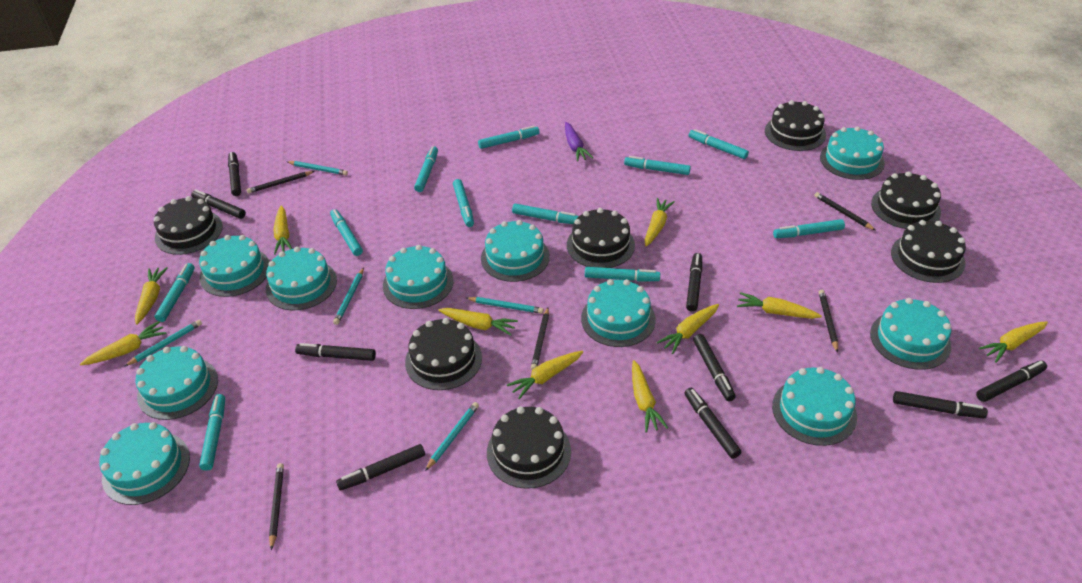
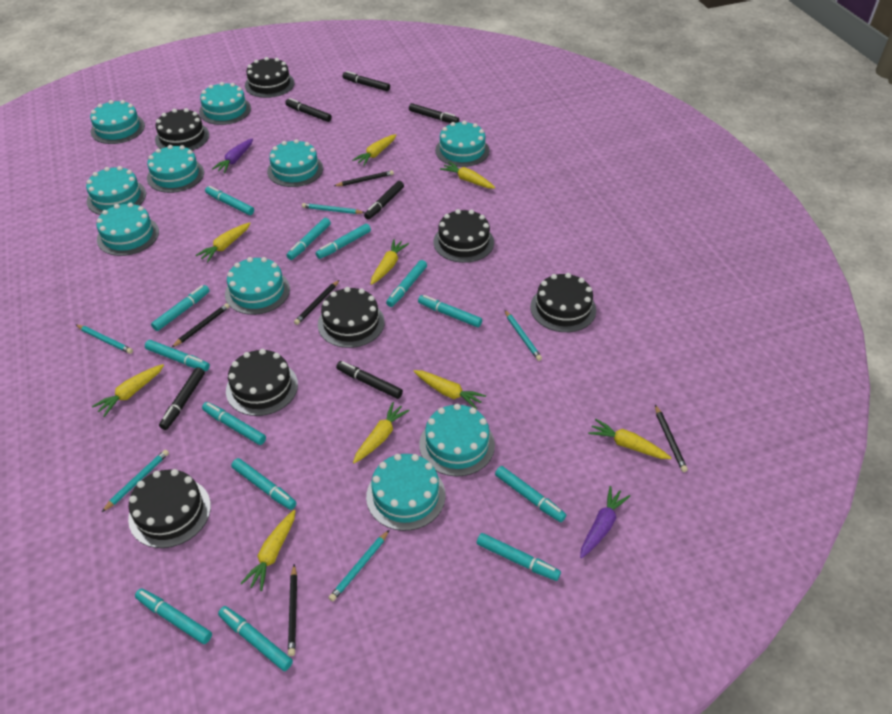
black marker: 9 -> 6
purple carrot: 1 -> 2
turquoise marker: 11 -> 13
yellow carrot: 10 -> 9

